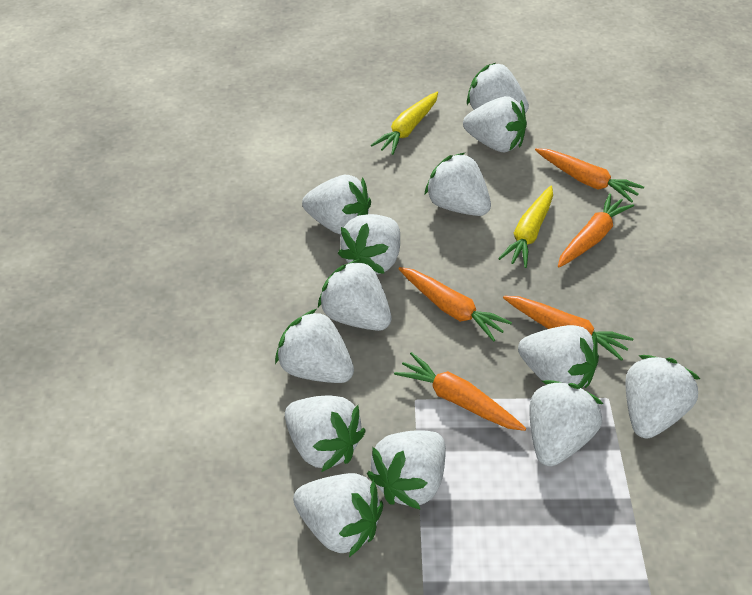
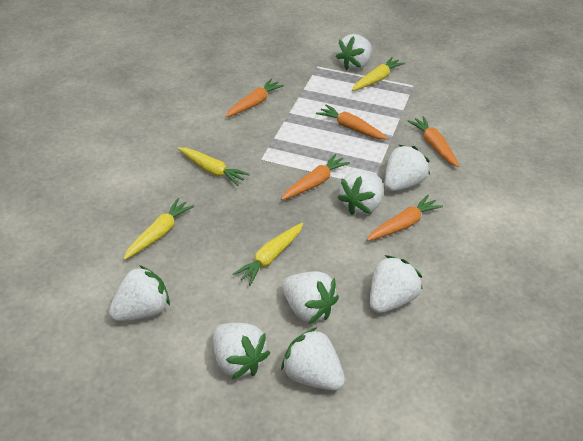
white strawberry: 13 -> 8
yellow carrot: 2 -> 4

